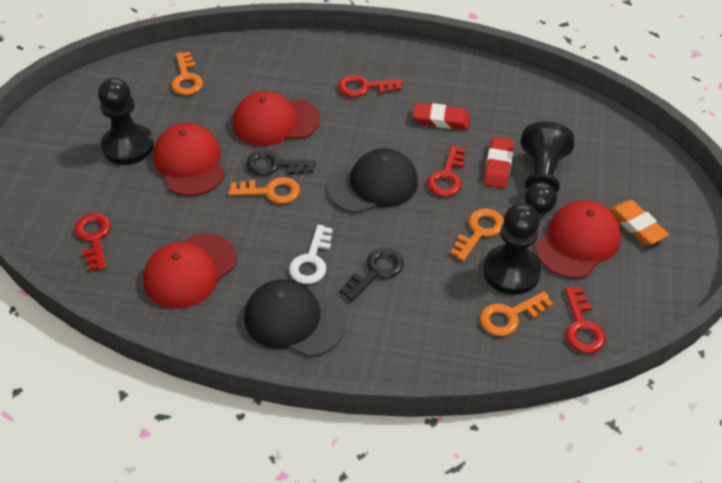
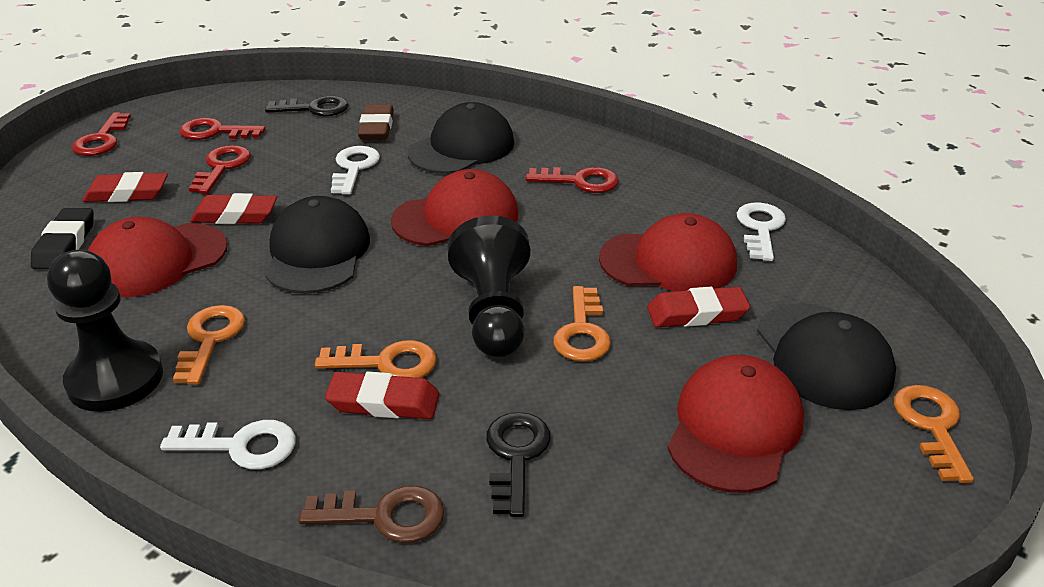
black cap: 2 -> 3
black eraser: 0 -> 1
black pawn: 3 -> 2
brown eraser: 0 -> 1
brown key: 0 -> 1
orange eraser: 1 -> 0
red eraser: 2 -> 4
white key: 1 -> 3

